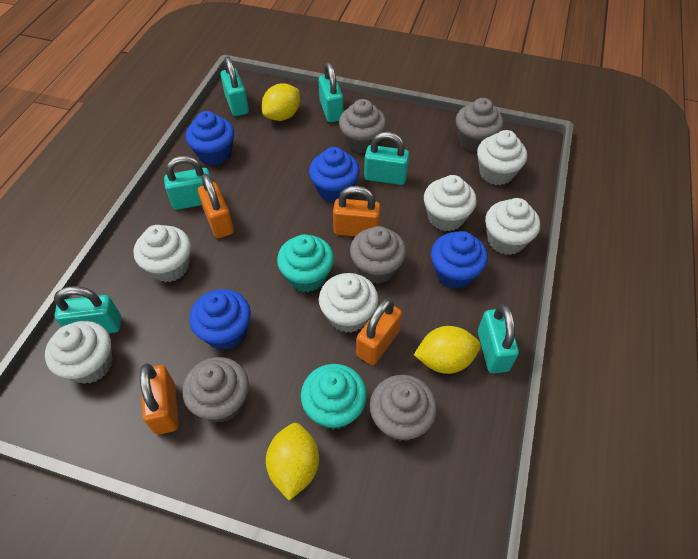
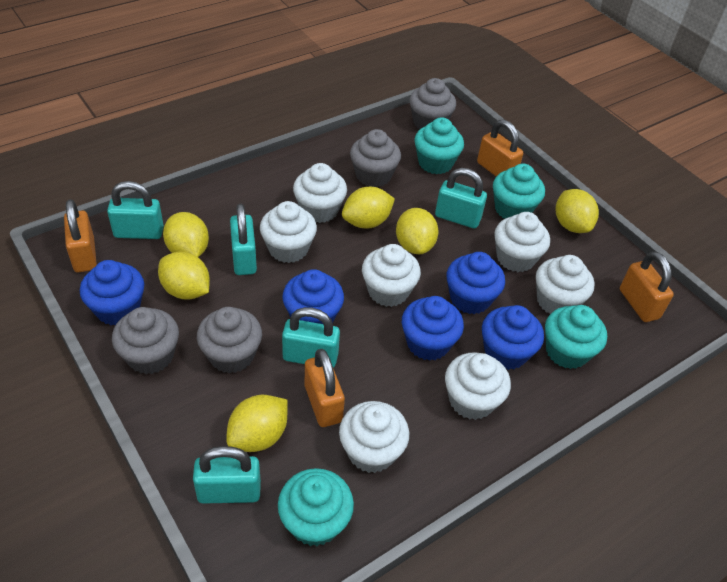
blue cupcake: 4 -> 5
grey cupcake: 5 -> 4
turquoise cupcake: 2 -> 4
turquoise padlock: 6 -> 5
white cupcake: 6 -> 7
yellow lemon: 3 -> 6

